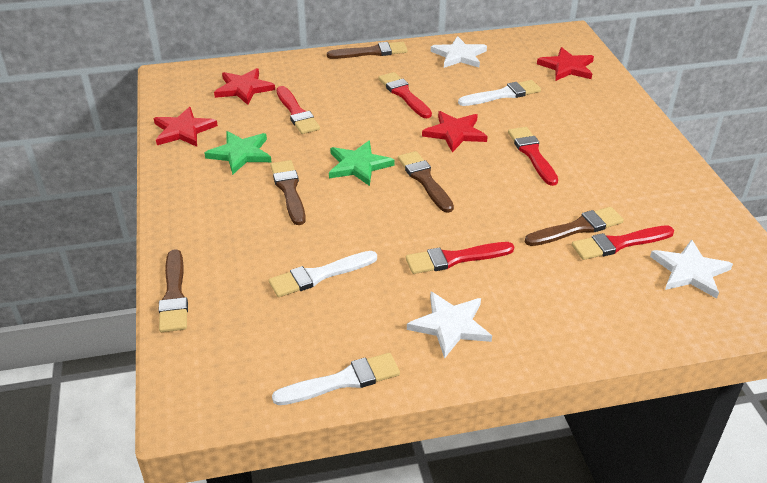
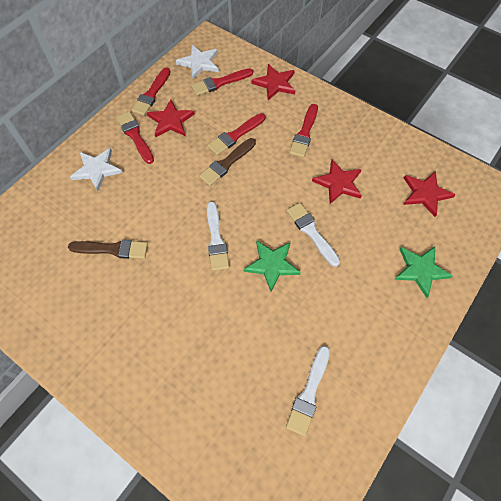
brown brush: 5 -> 2
white star: 3 -> 2

